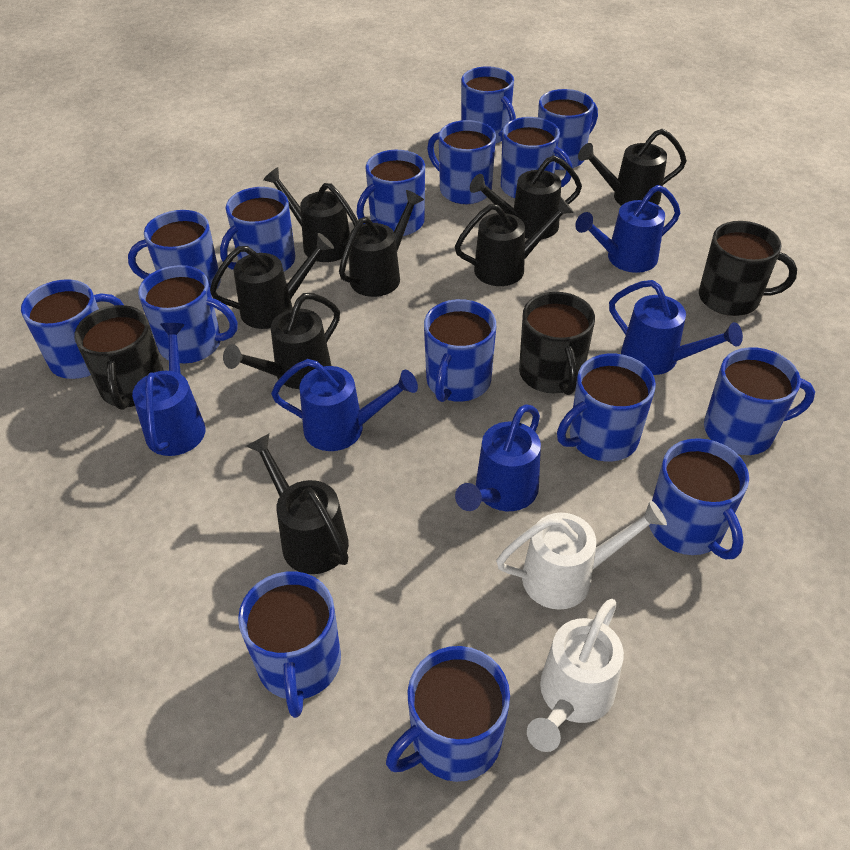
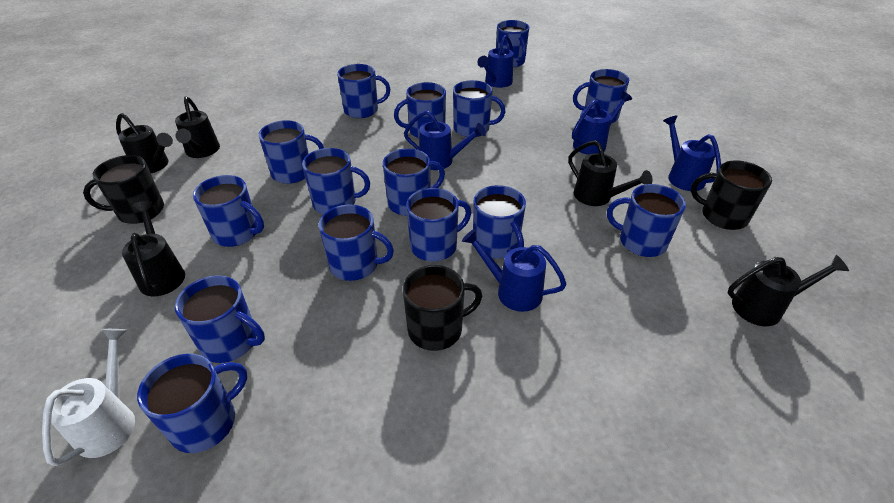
black watering can: 8 -> 5
white watering can: 2 -> 1

